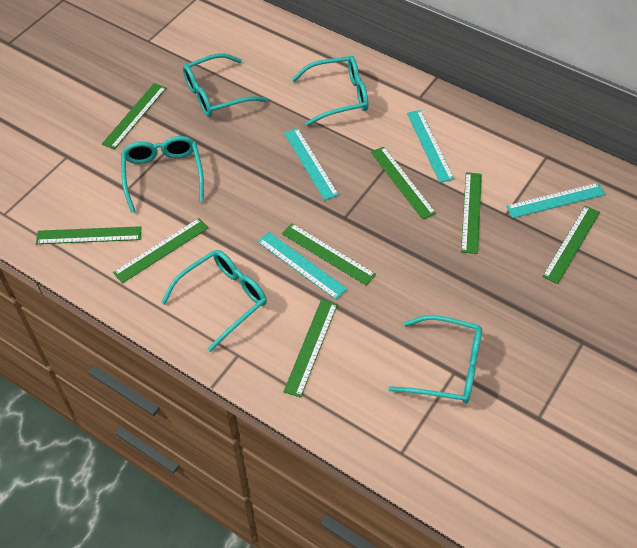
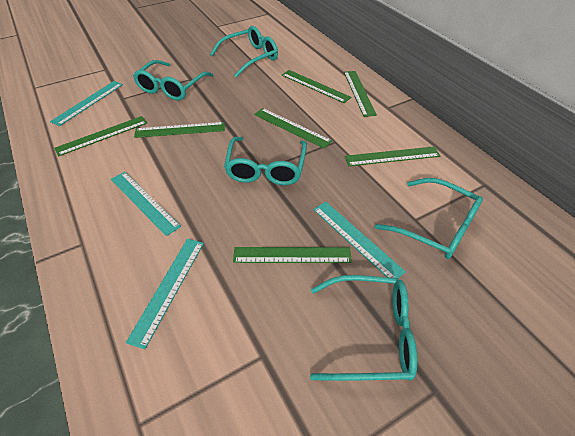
green ruler: 8 -> 7

